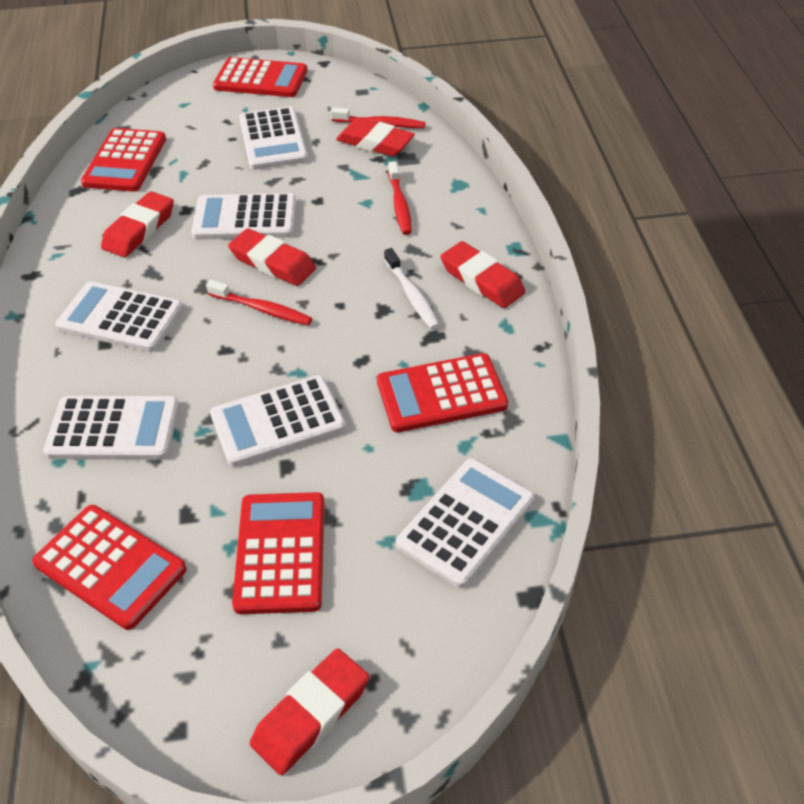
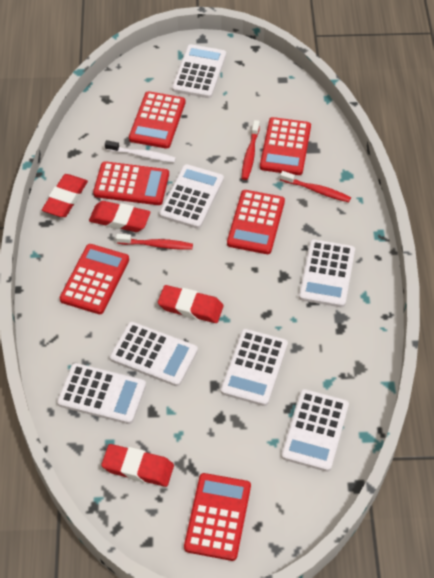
red calculator: 5 -> 6
red eraser: 5 -> 4
white calculator: 6 -> 7

